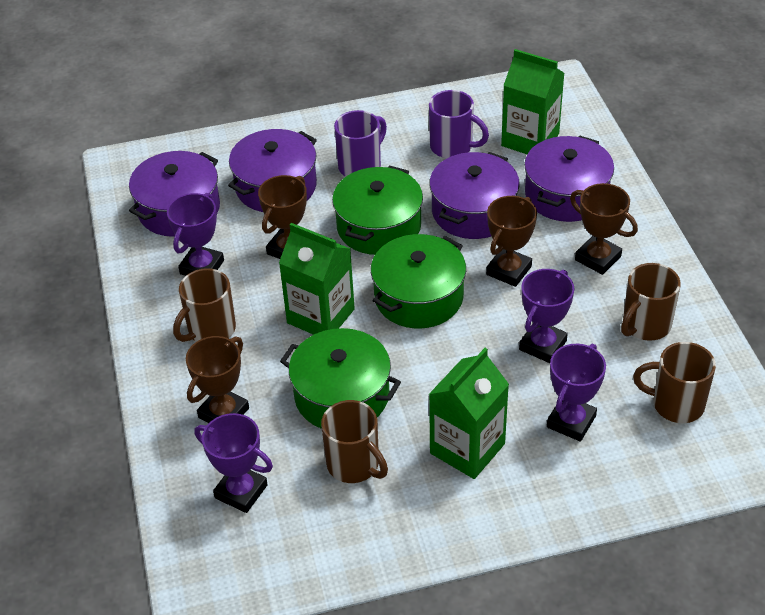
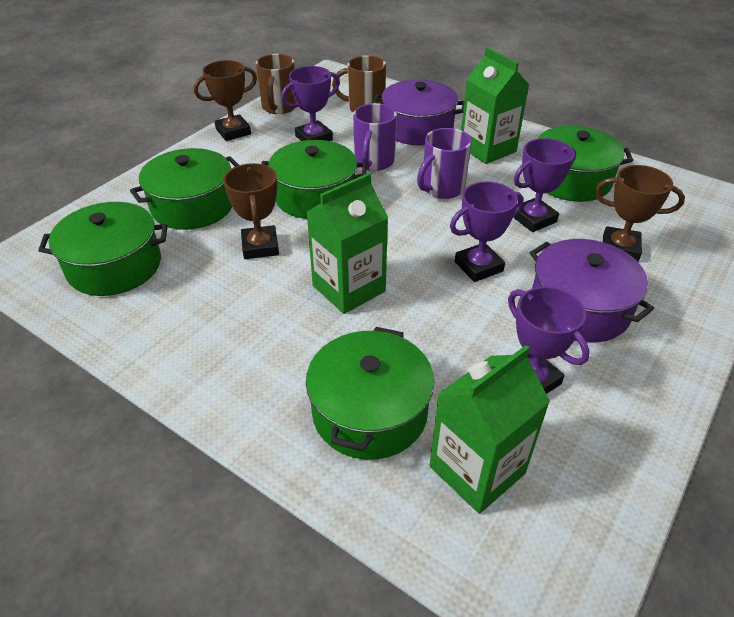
brown mug: 4 -> 2
brown trophy: 4 -> 3
green pot: 3 -> 5
purple pot: 4 -> 2

